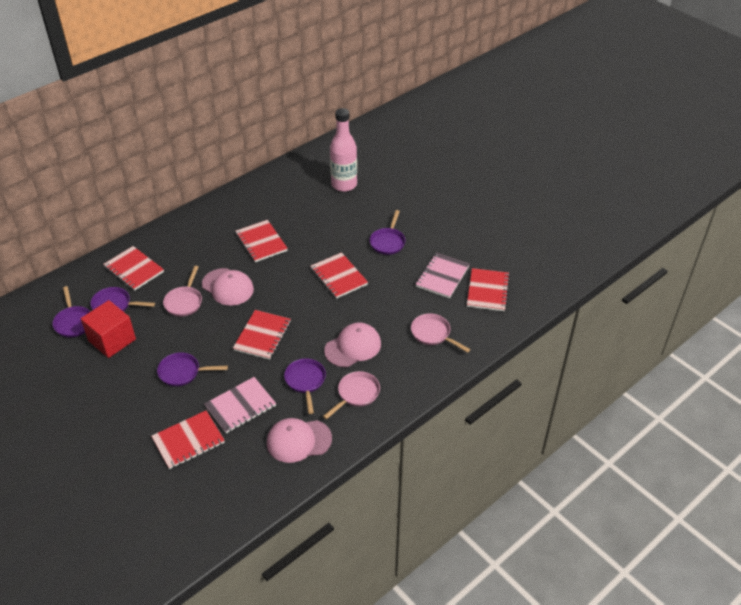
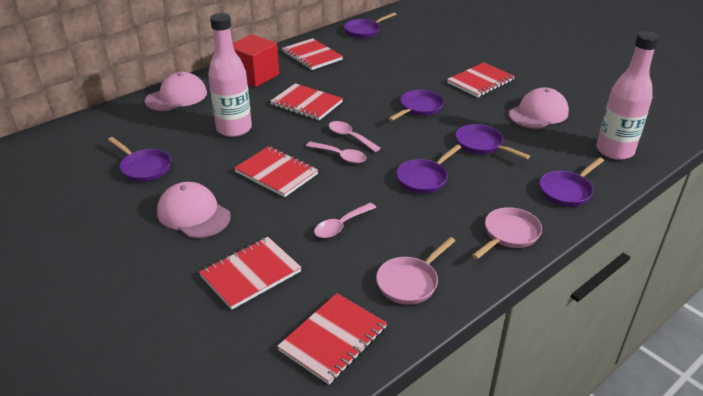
pink bottle: 1 -> 2
pink notebook: 2 -> 0
pink pan: 3 -> 2
pink spoon: 0 -> 3
purple pan: 5 -> 6

